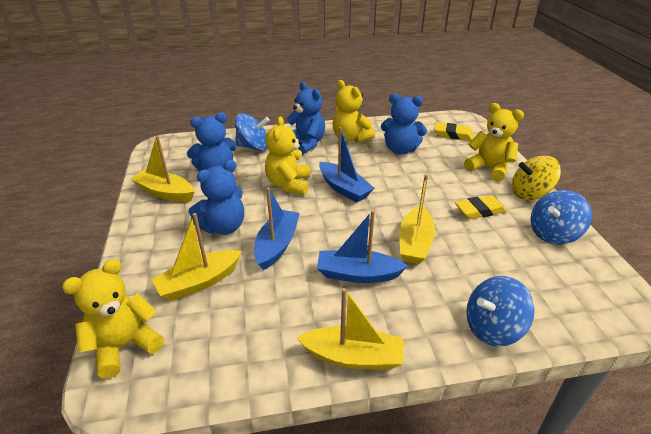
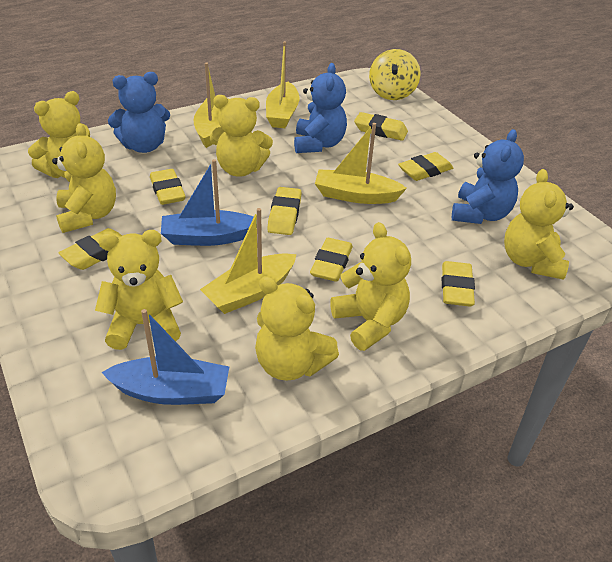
blue boat: 3 -> 2
blue spinning top: 3 -> 0
blue teddy bear: 4 -> 3
yellow eraser: 2 -> 7
yellow teddy bear: 4 -> 7

